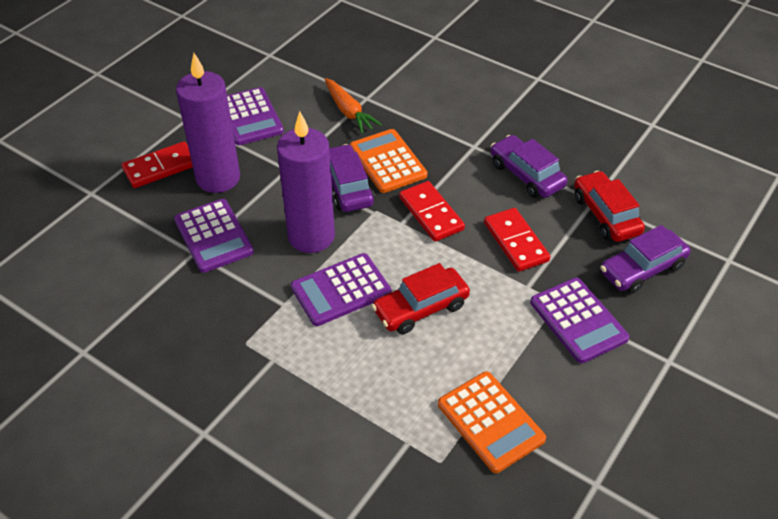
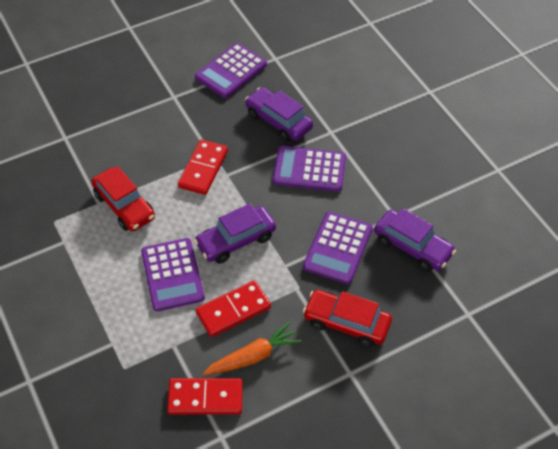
orange calculator: 2 -> 0
purple candle: 2 -> 0

